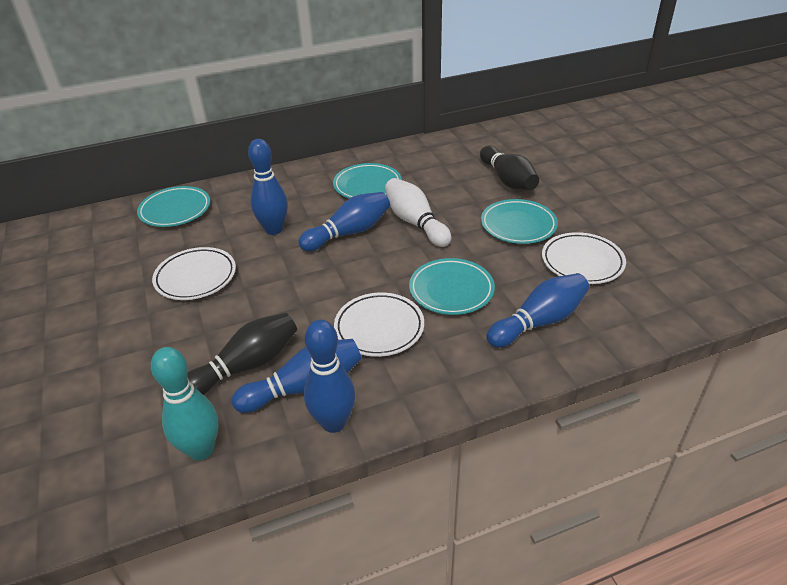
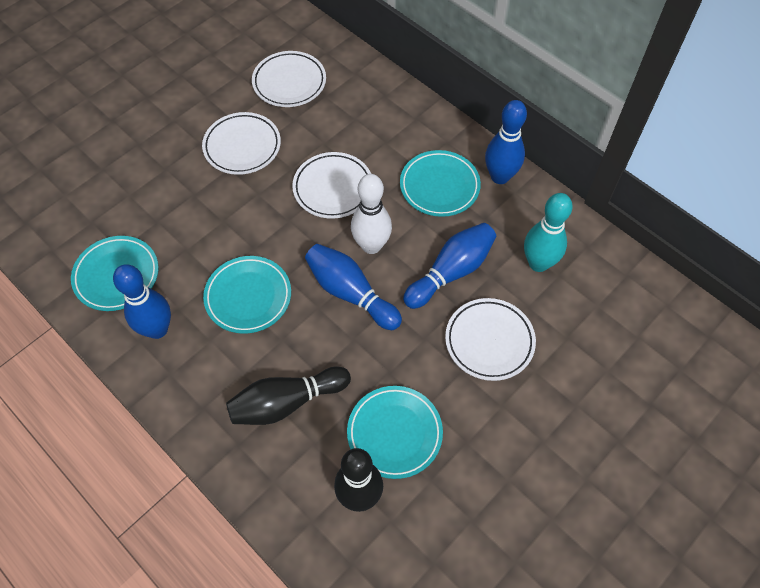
blue bowling pin: 5 -> 4
white plate: 3 -> 4

